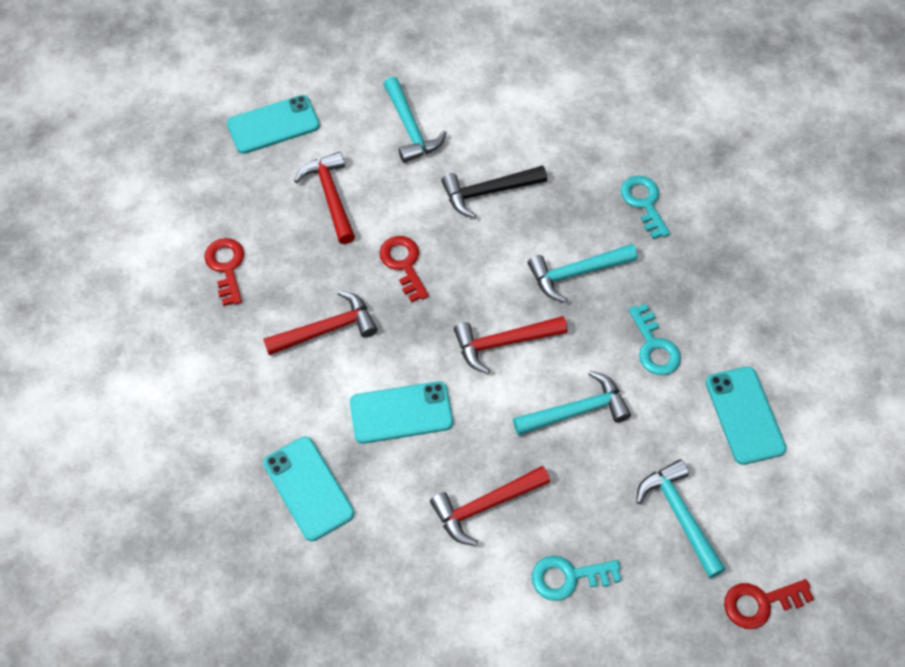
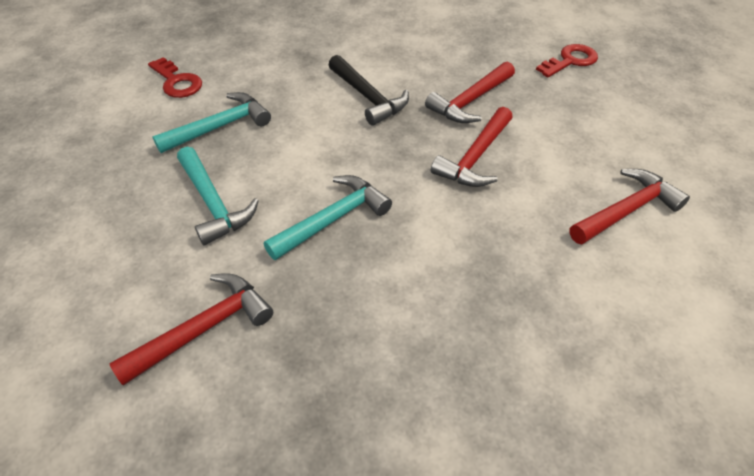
red key: 3 -> 2
turquoise hammer: 4 -> 3
turquoise key: 3 -> 0
turquoise phone: 4 -> 0

